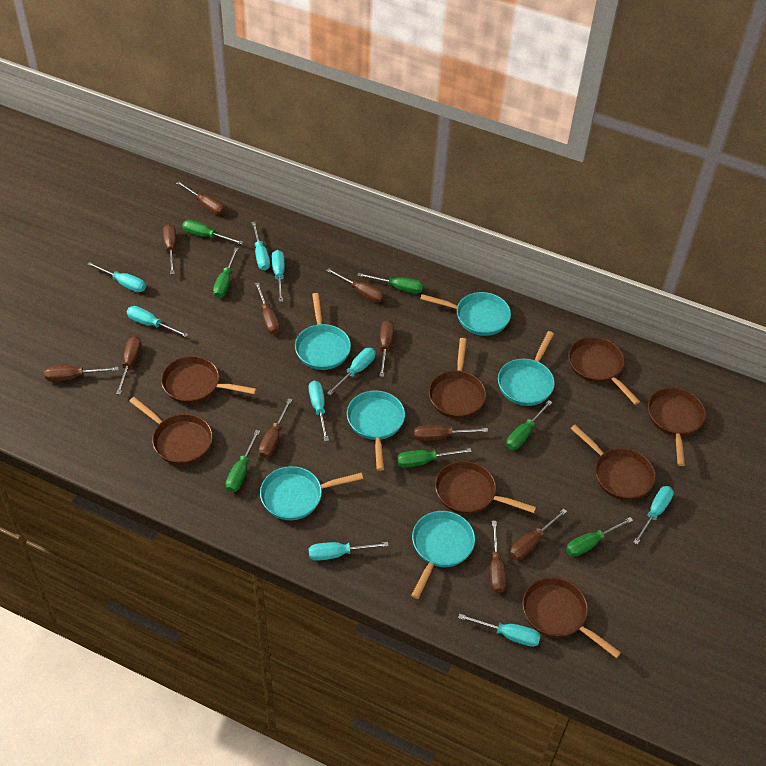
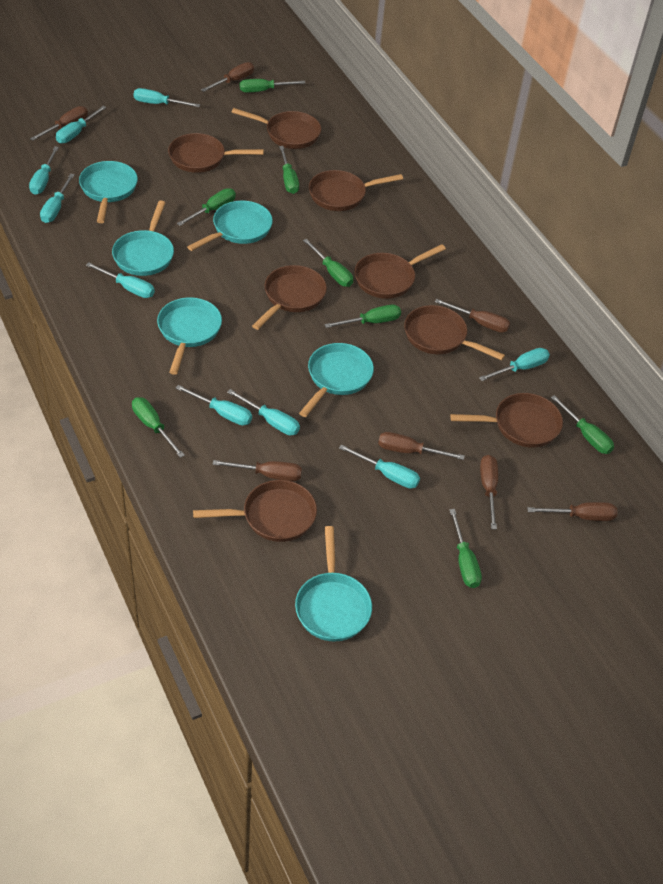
brown screwdriver: 11 -> 7
green screwdriver: 7 -> 8

